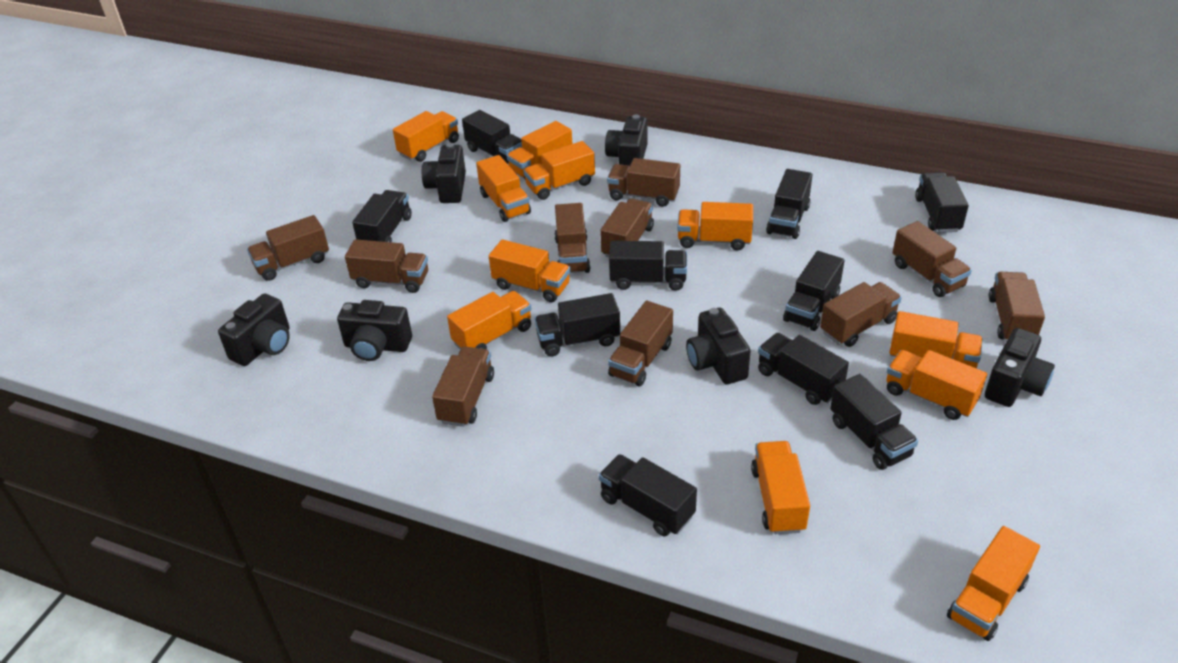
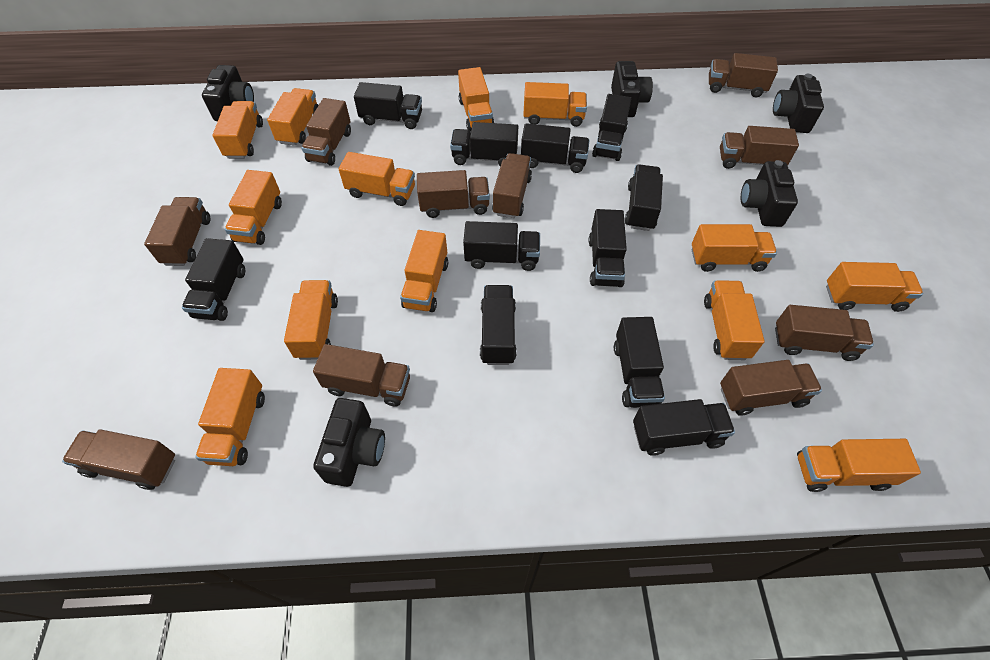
black camera: 6 -> 5
black truck: 10 -> 11
orange truck: 11 -> 13

